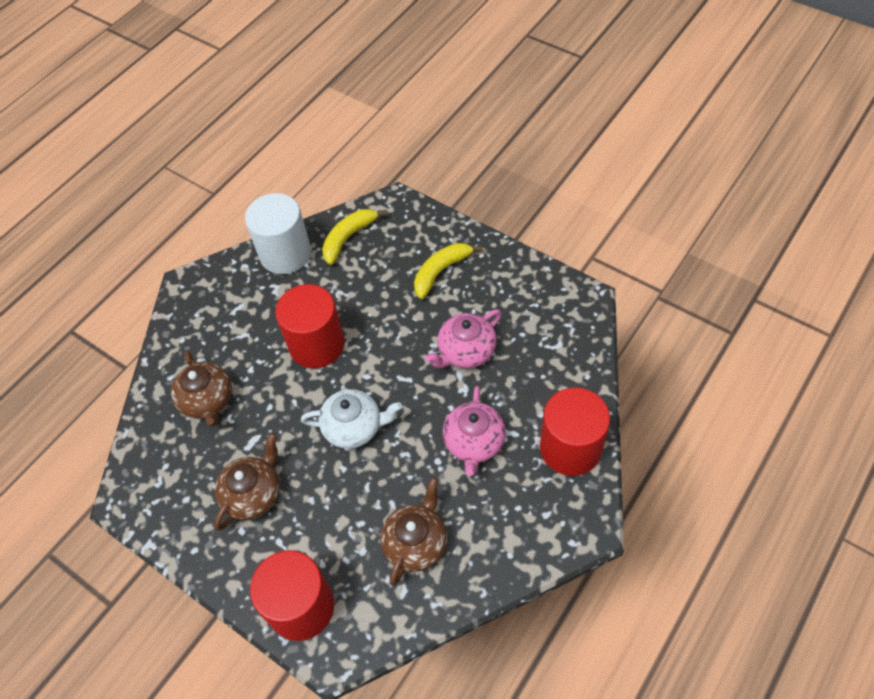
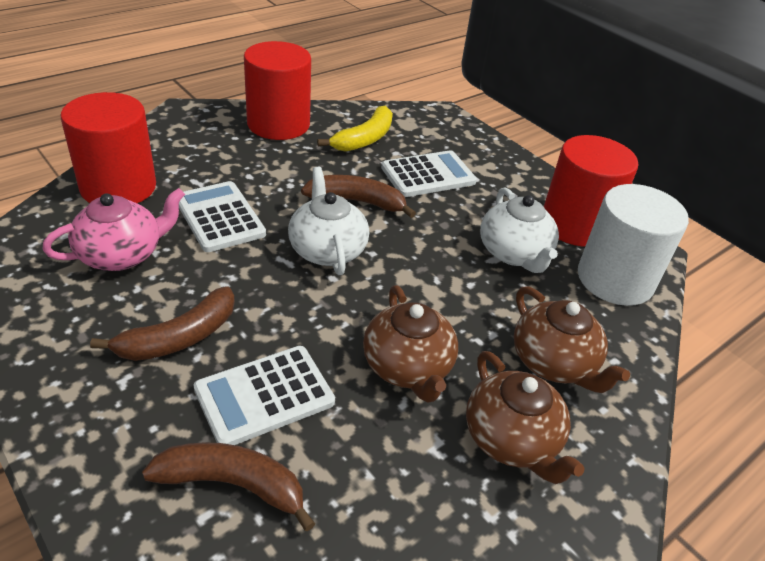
brown banana: 0 -> 3
pink teapot: 2 -> 1
white calculator: 0 -> 3
white teapot: 1 -> 2
yellow banana: 2 -> 1

